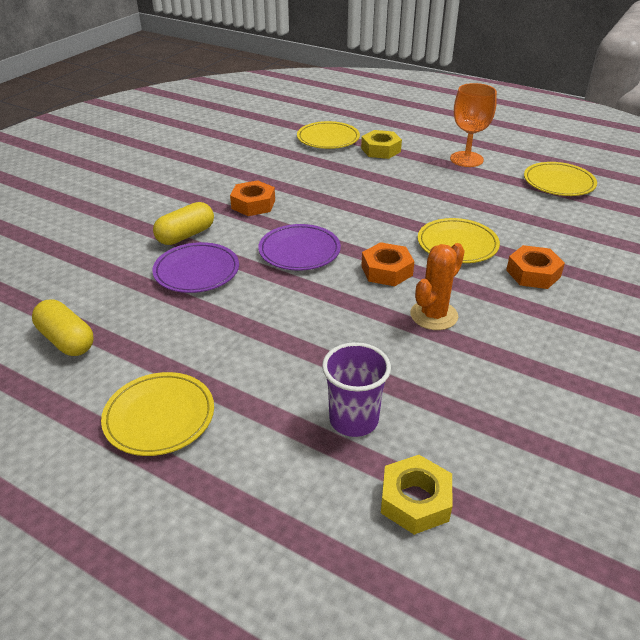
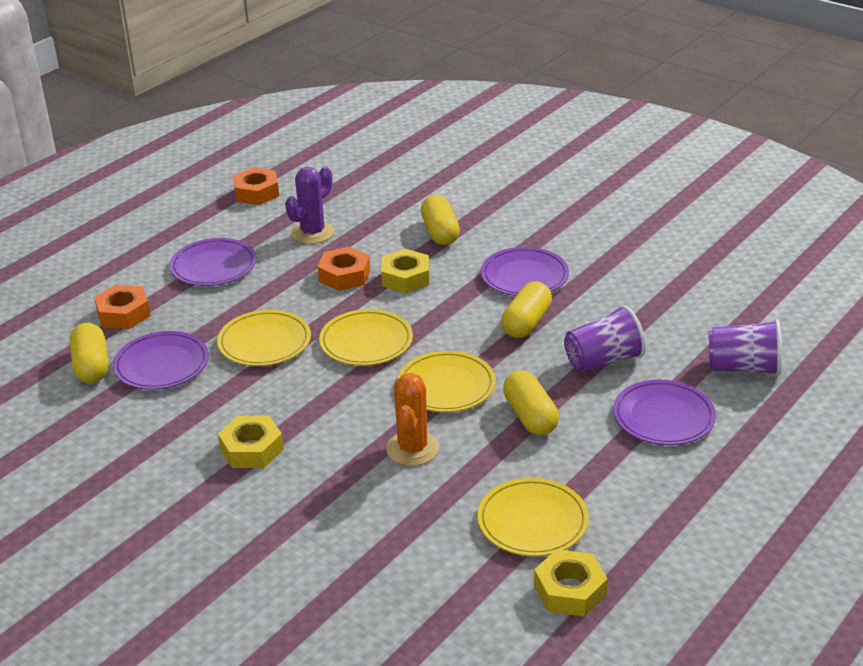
orange goblet: 1 -> 0
purple cactus: 0 -> 1
purple cup: 1 -> 2
purple plate: 2 -> 4
yellow capsule: 2 -> 4
yellow nut: 2 -> 3

